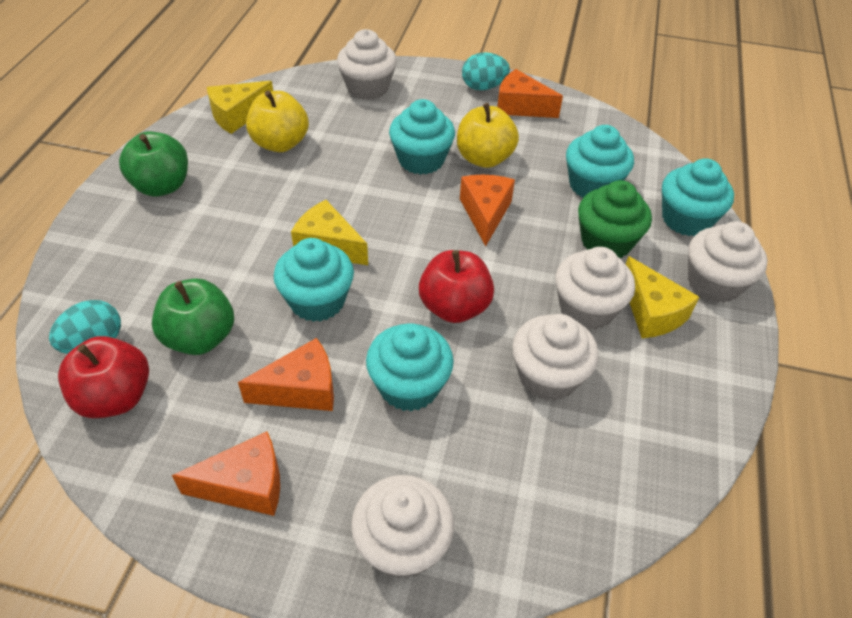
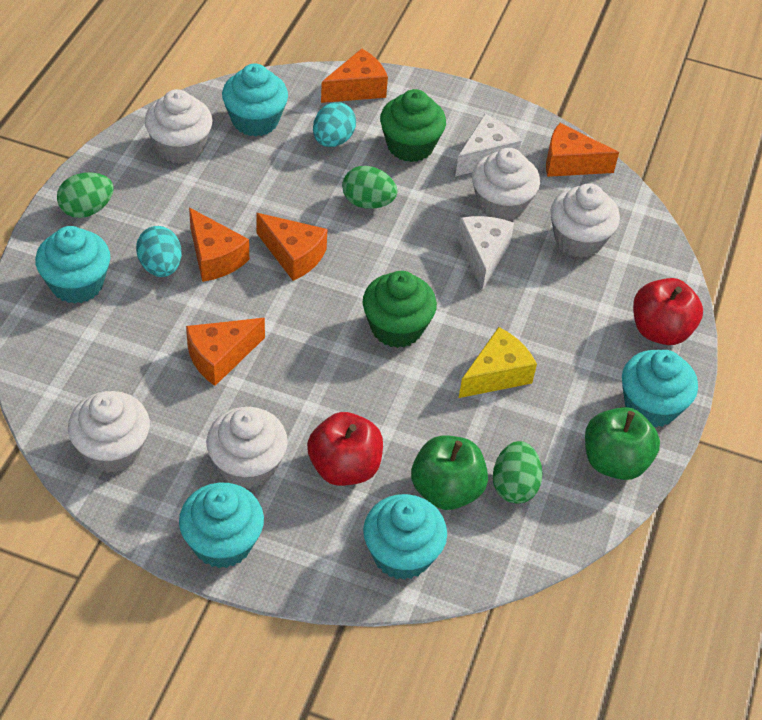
green cupcake: 1 -> 2
green egg: 0 -> 3
orange cheese: 4 -> 5
white cheese: 0 -> 2
yellow apple: 2 -> 0
yellow cheese: 3 -> 1

